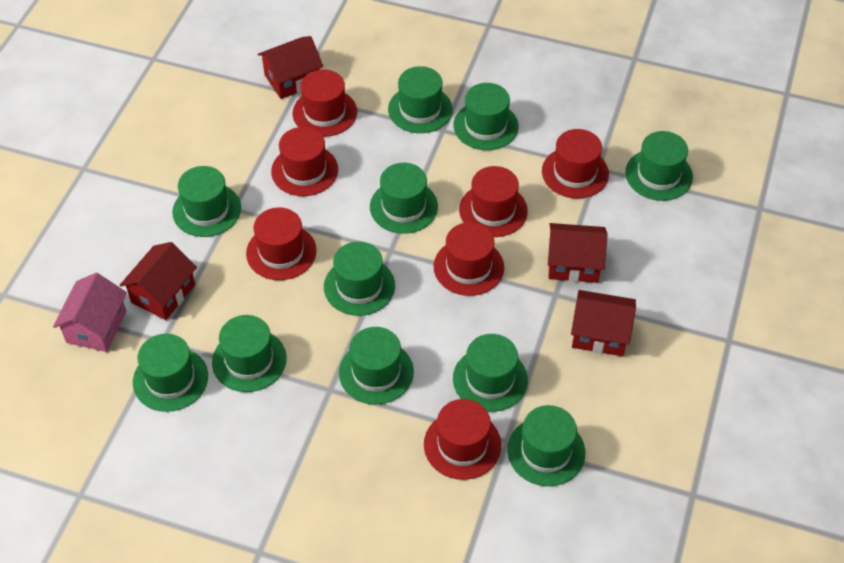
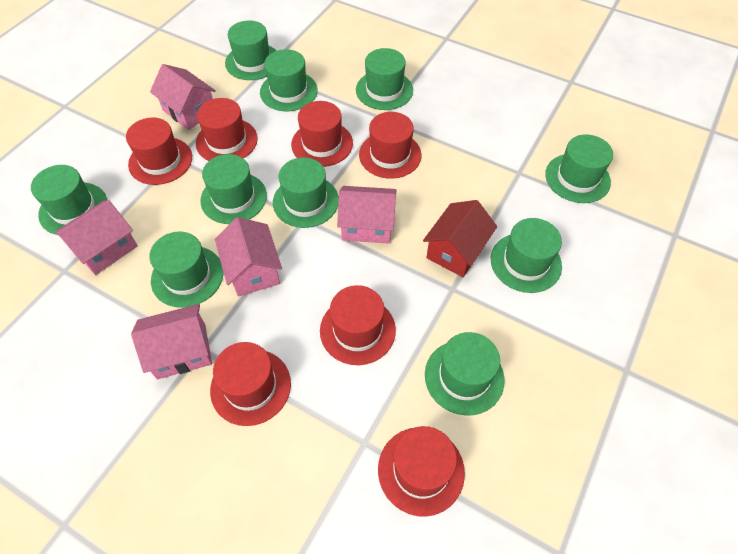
green hat: 11 -> 10
pink house: 1 -> 5
red house: 4 -> 1

